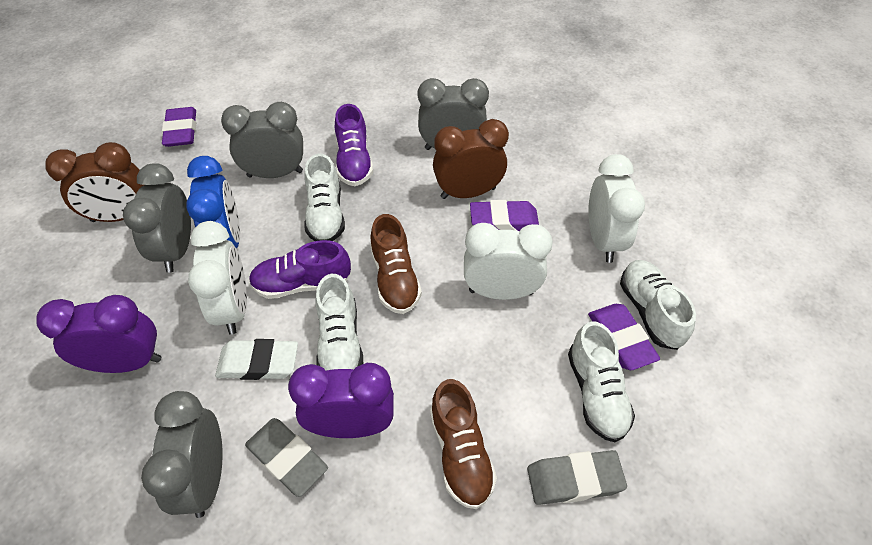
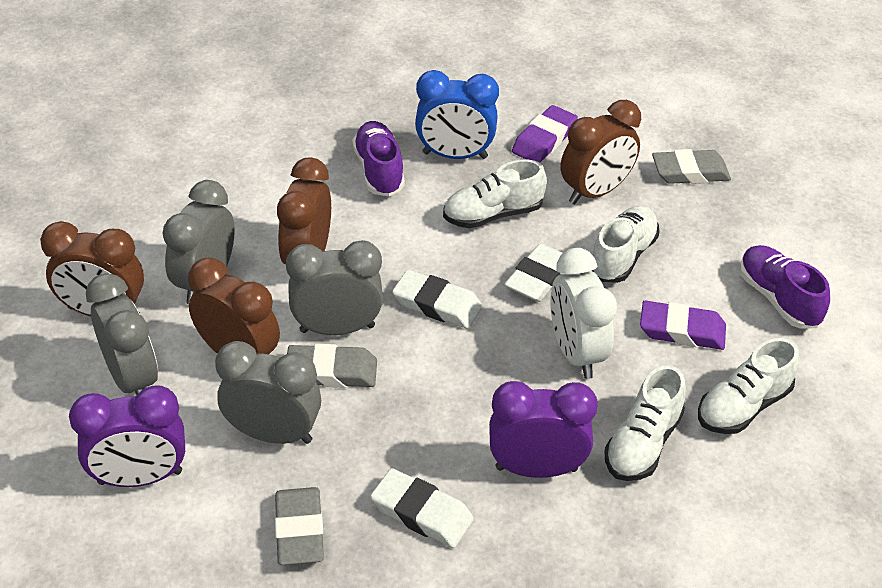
brown clock: 2 -> 4
brown shoe: 2 -> 0
grey eraser: 2 -> 3
purple eraser: 3 -> 2
white clock: 3 -> 1
white eraser: 1 -> 3

